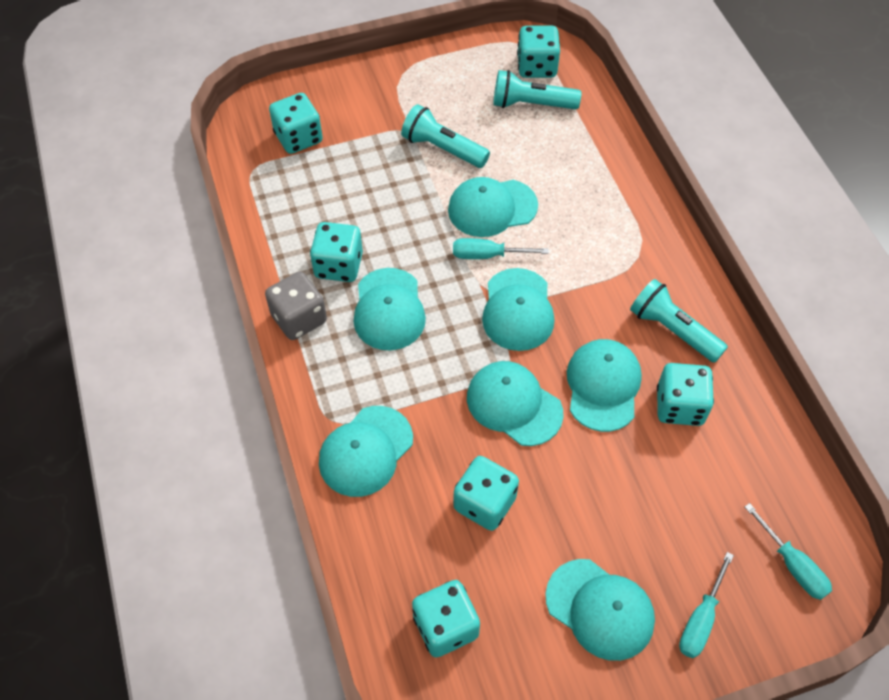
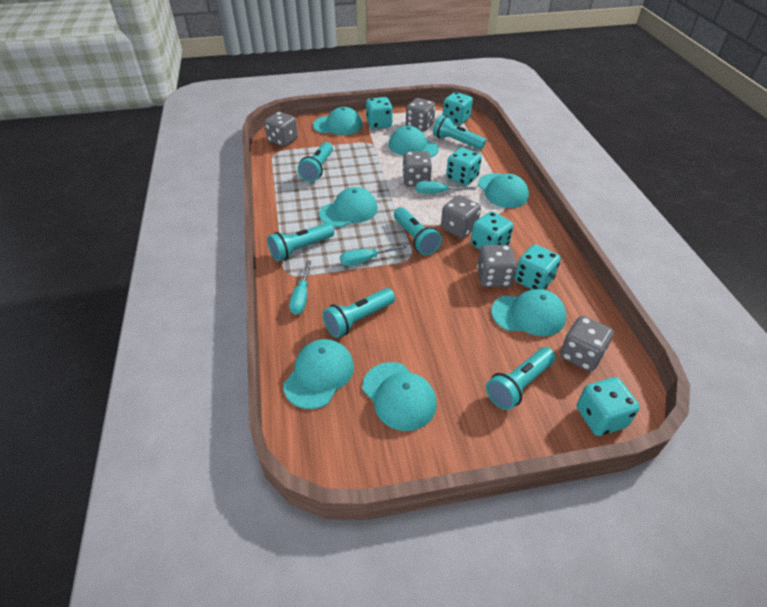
grey dice: 1 -> 6
turquoise flashlight: 3 -> 6

